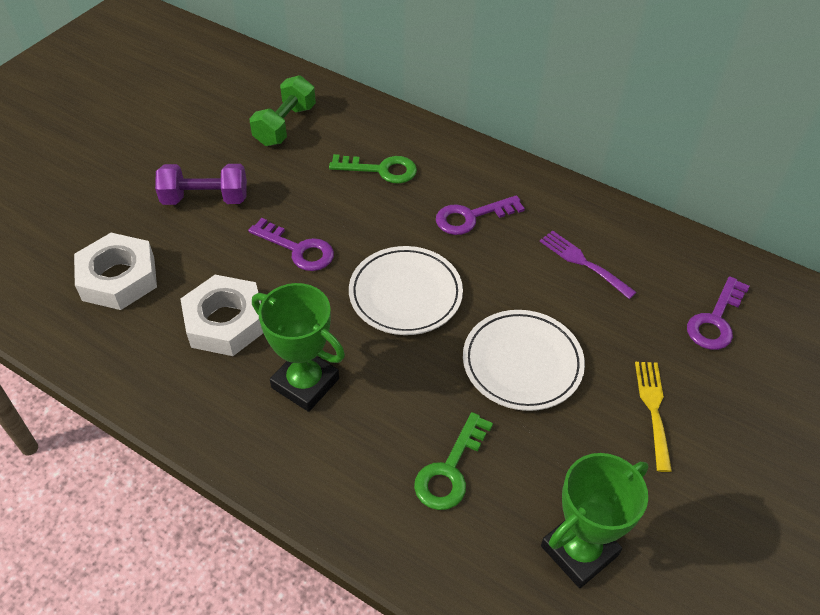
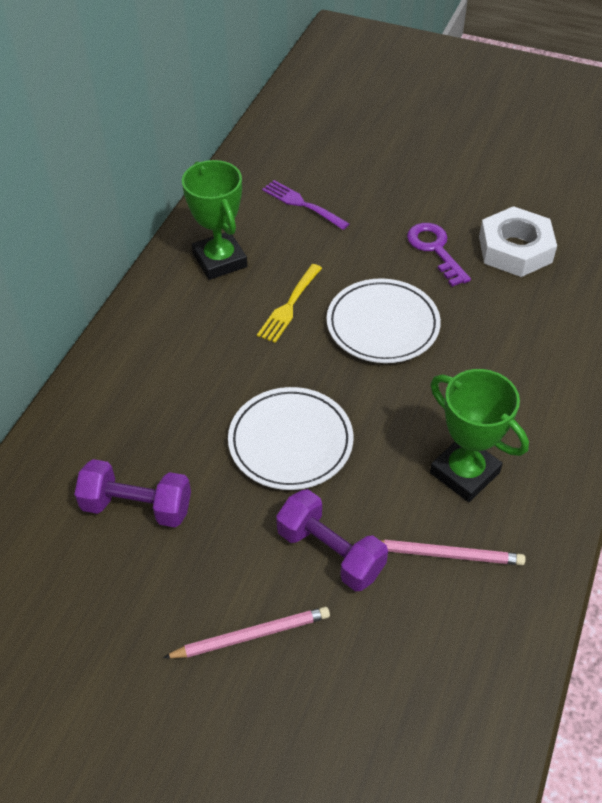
green dumbbell: 1 -> 0
green key: 2 -> 0
pink pencil: 0 -> 2
purple dumbbell: 1 -> 2
purple key: 3 -> 1
white nut: 2 -> 1

